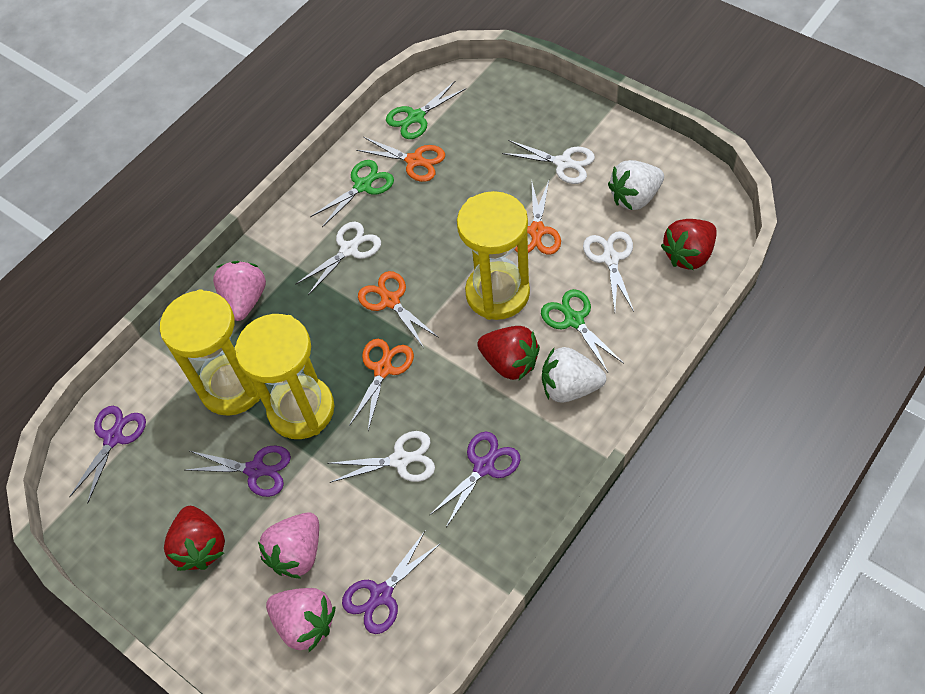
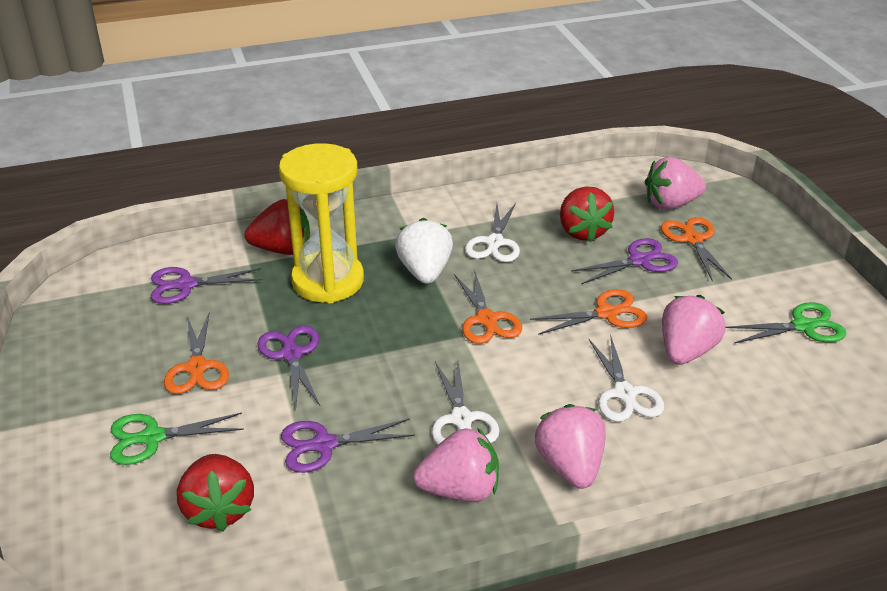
green scissors: 3 -> 2
pink strawberry: 3 -> 4
white scissors: 4 -> 3
white strawberry: 2 -> 1
yellow hourglass: 3 -> 1

